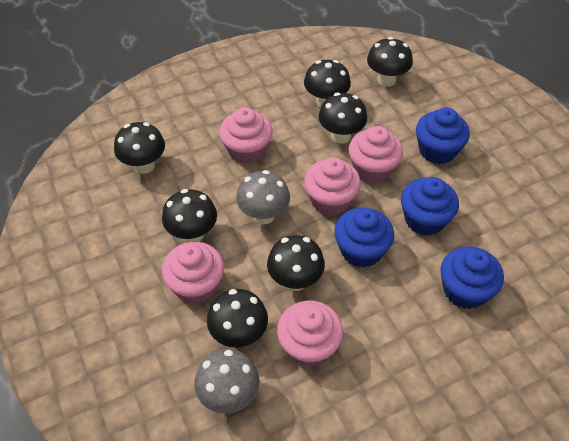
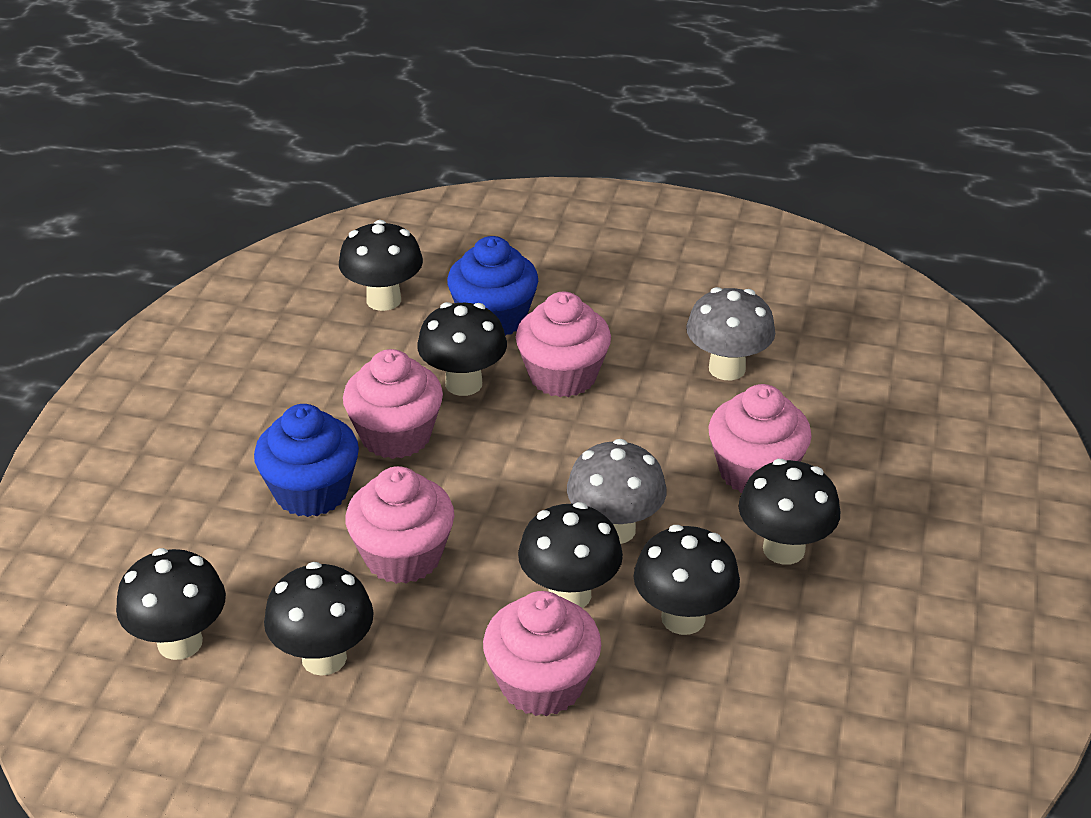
blue cupcake: 4 -> 2

